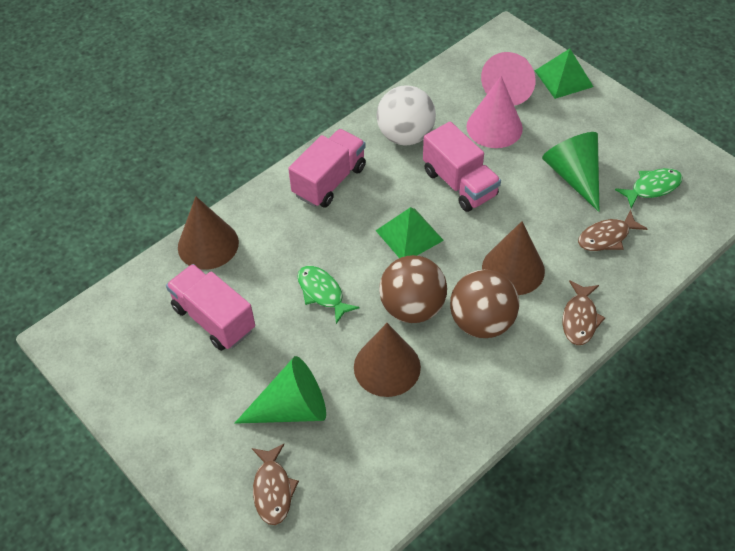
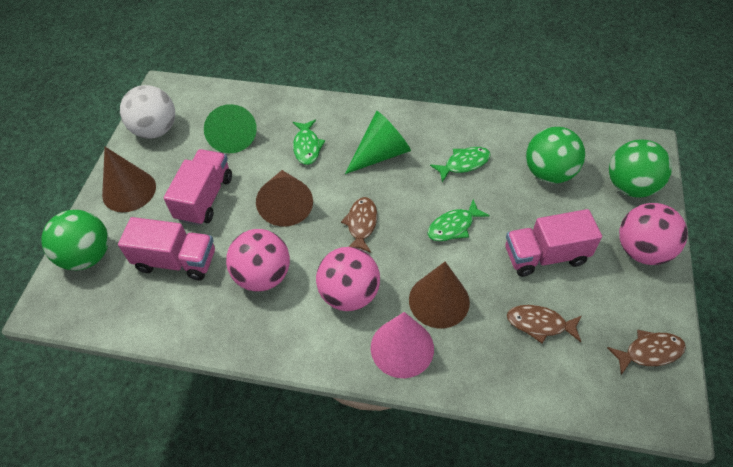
brown ball: 2 -> 0
green ball: 0 -> 3
green fish: 2 -> 3
green pyramid: 2 -> 0
pink ball: 0 -> 3
pink cone: 2 -> 1

